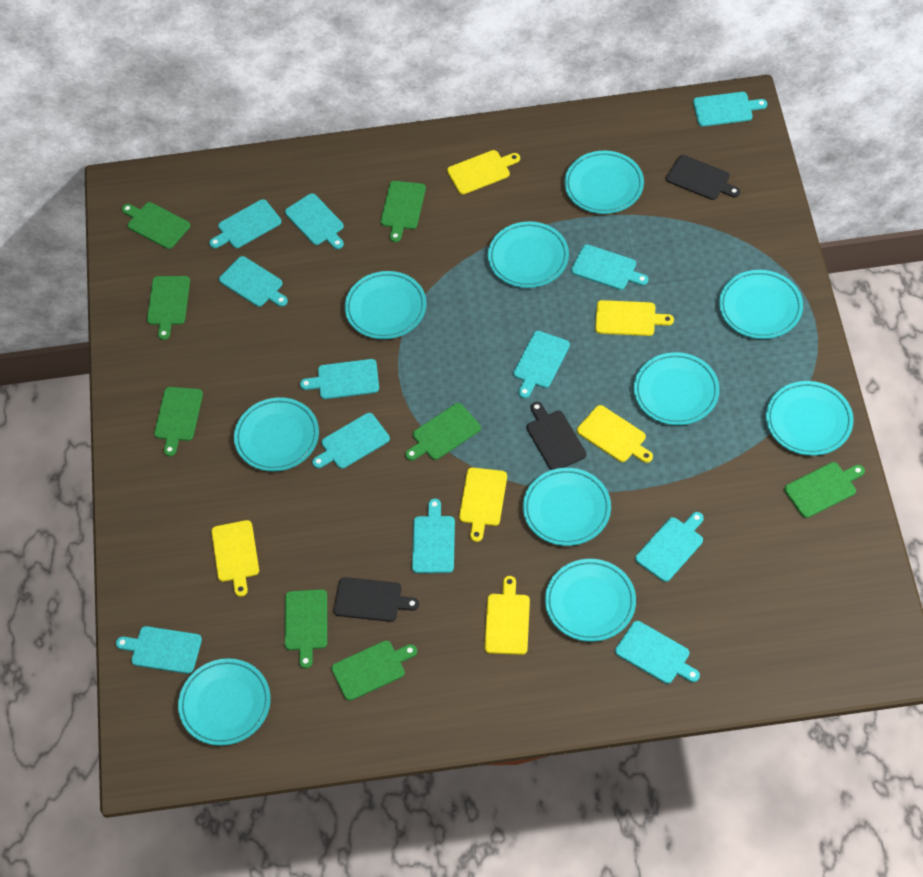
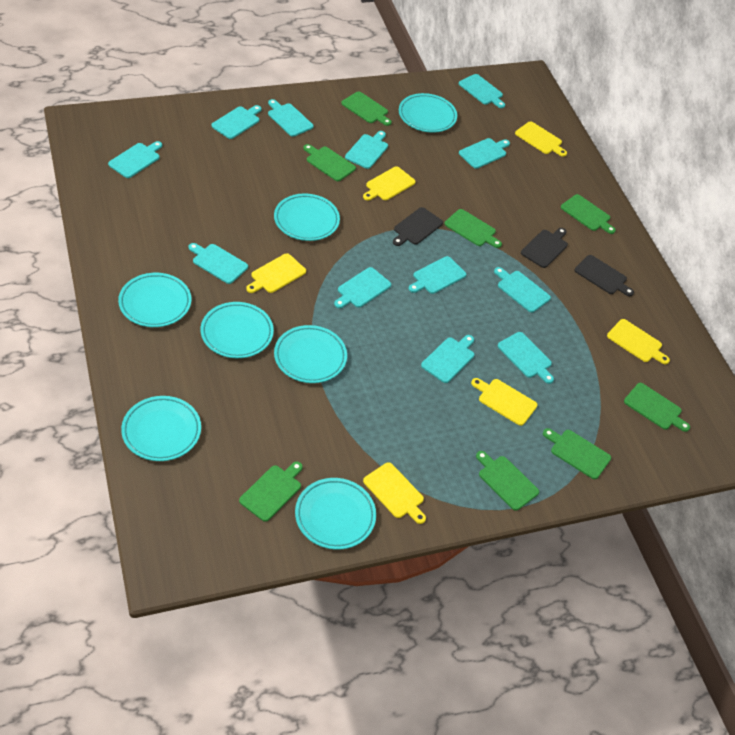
turquoise plate: 10 -> 7

